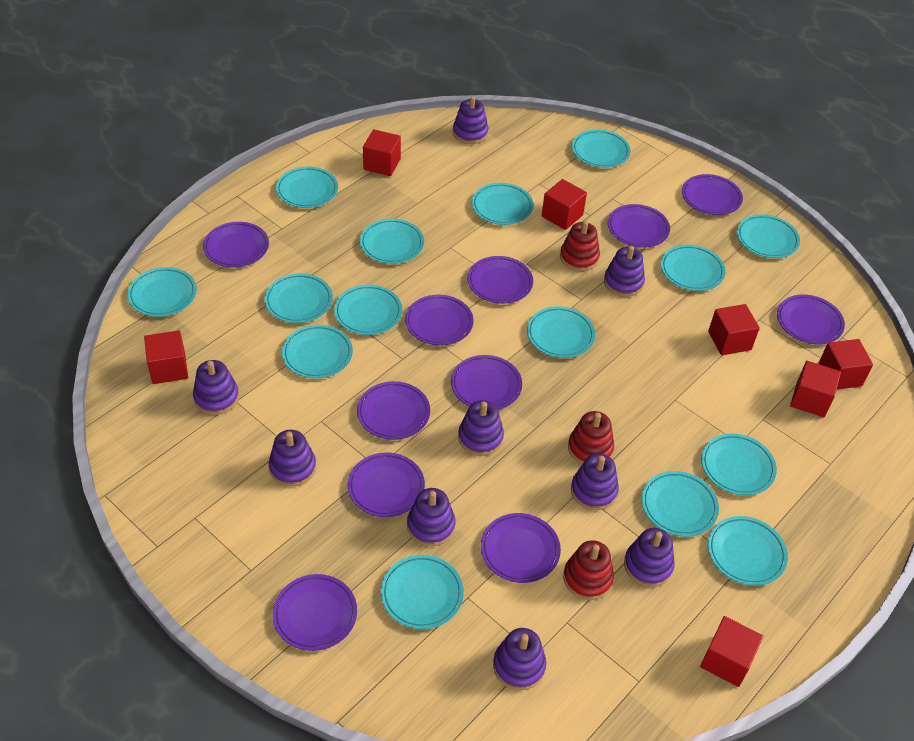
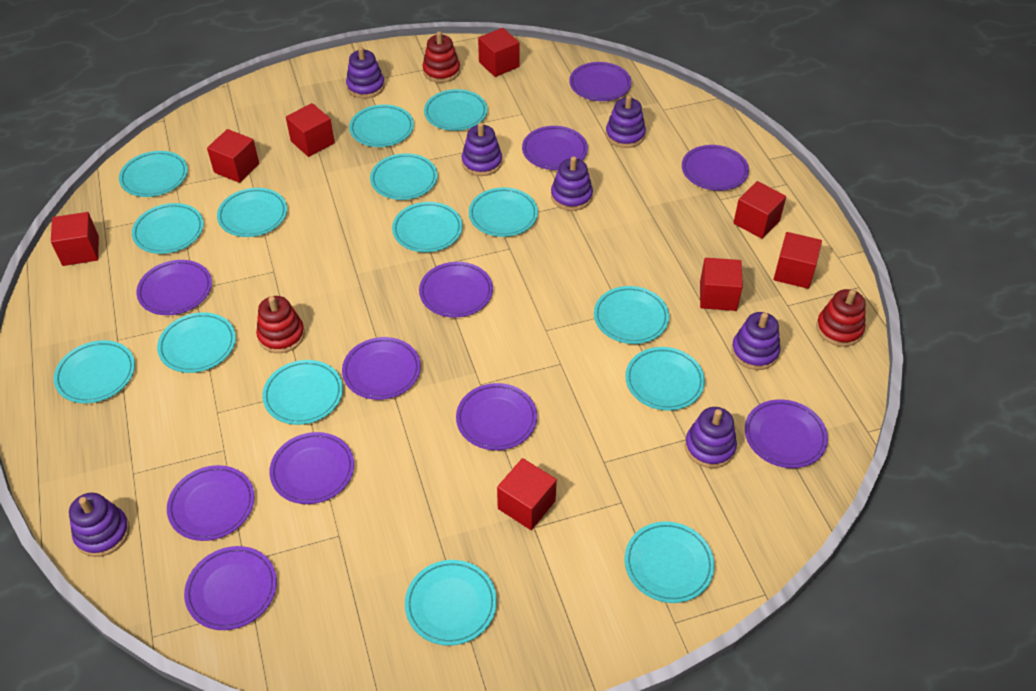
purple stacking toy: 9 -> 7
red cube: 7 -> 8

